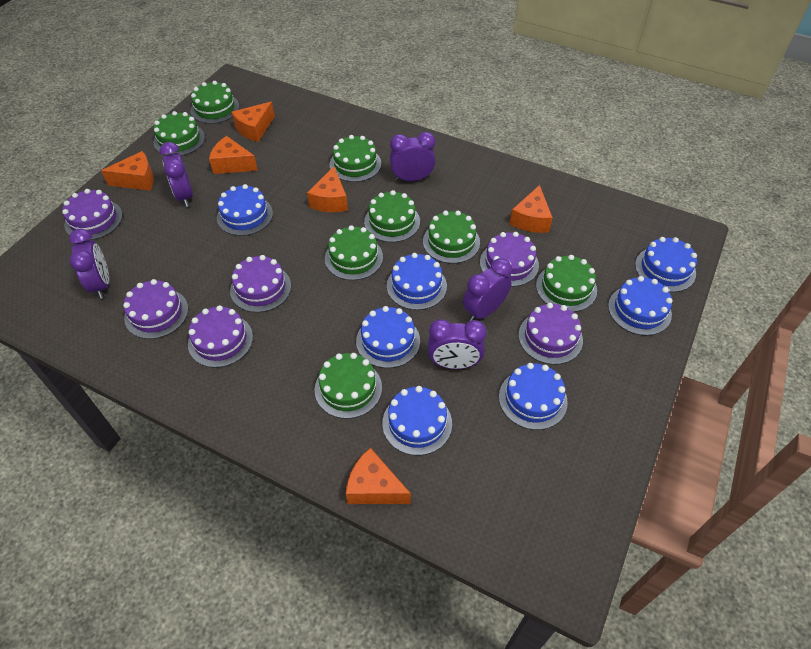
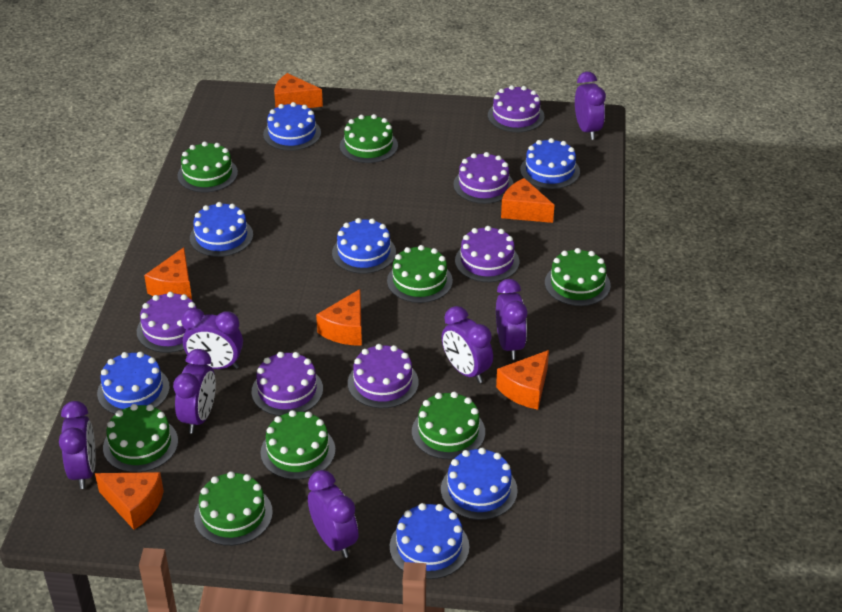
purple clock: 5 -> 7

